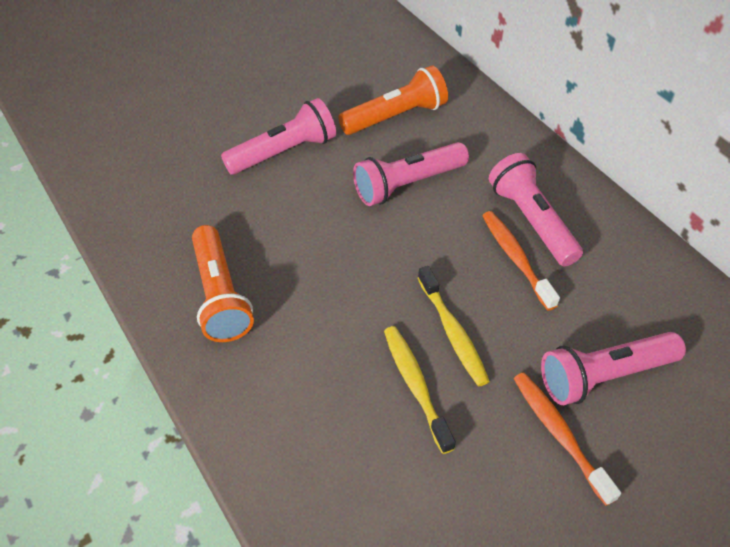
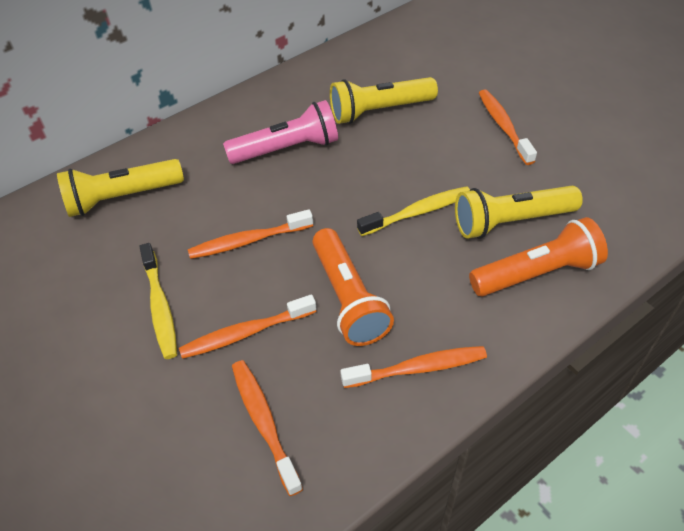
orange toothbrush: 2 -> 5
pink flashlight: 4 -> 1
yellow flashlight: 0 -> 3

